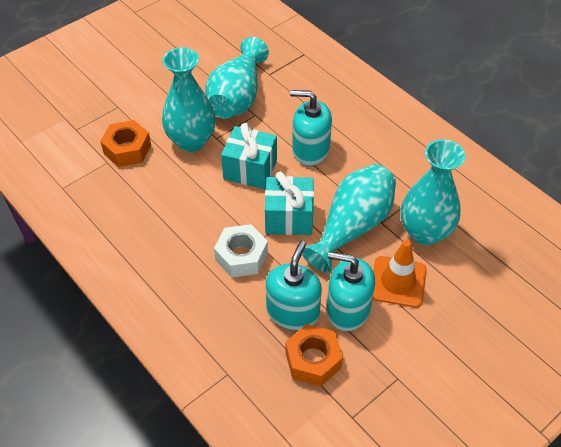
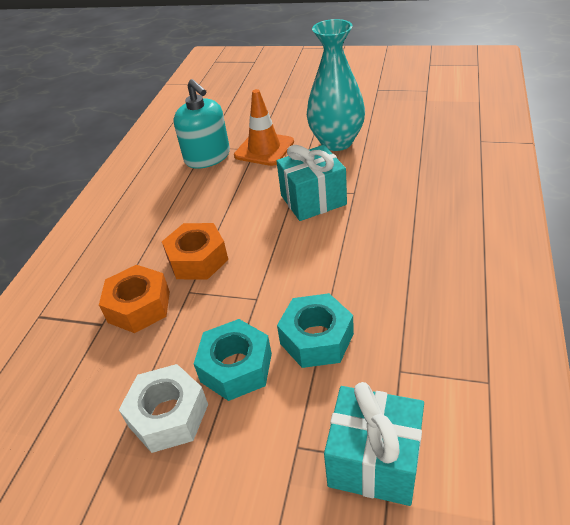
turquoise nut: 0 -> 2
turquoise soap dispenser: 3 -> 1
turquoise vase: 4 -> 1

